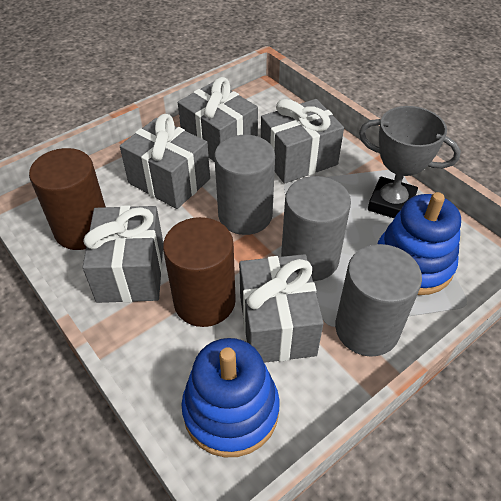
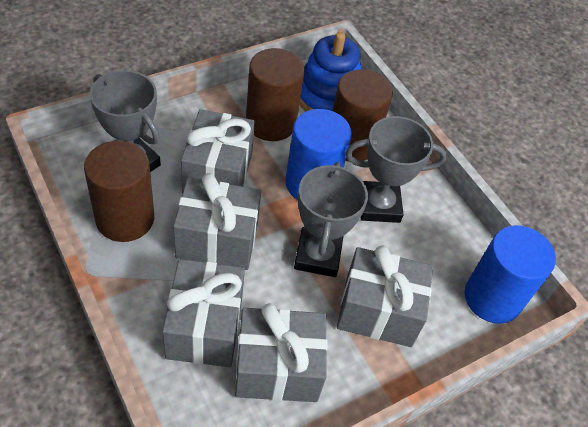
blue cylinder: 0 -> 2
blue stacking toy: 2 -> 1
brown cylinder: 2 -> 3
grey cylinder: 3 -> 0
grey trophy: 1 -> 3

